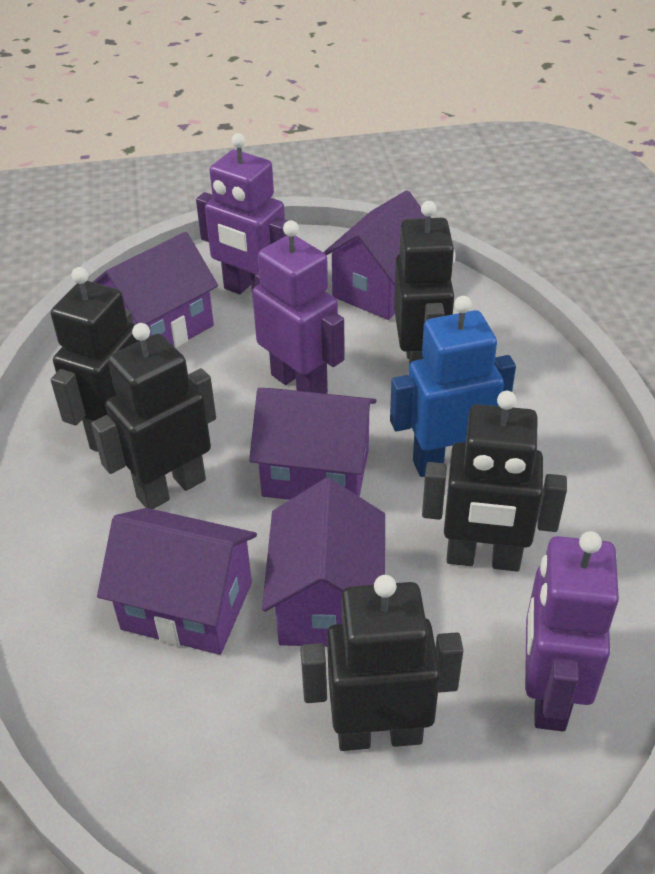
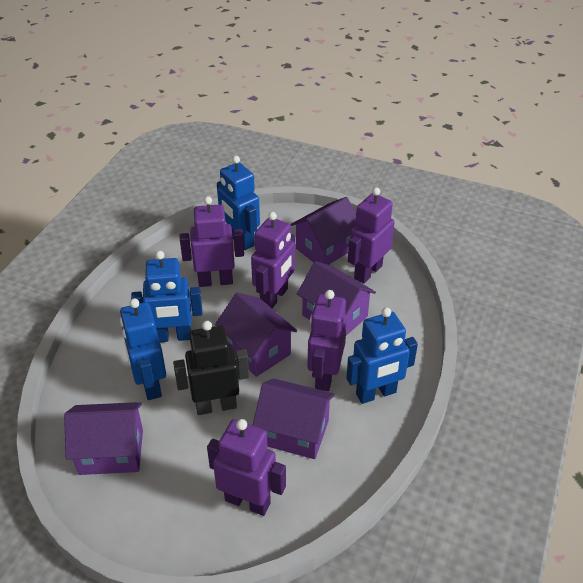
black robot: 5 -> 1
blue robot: 1 -> 4
purple robot: 3 -> 5

